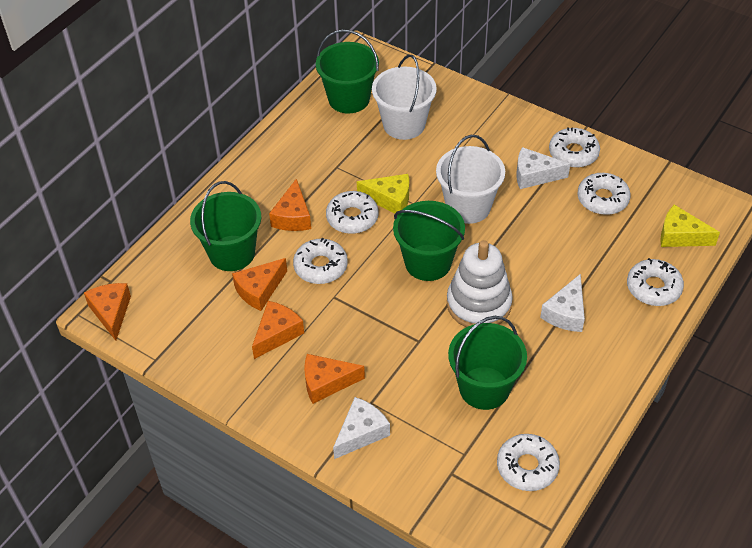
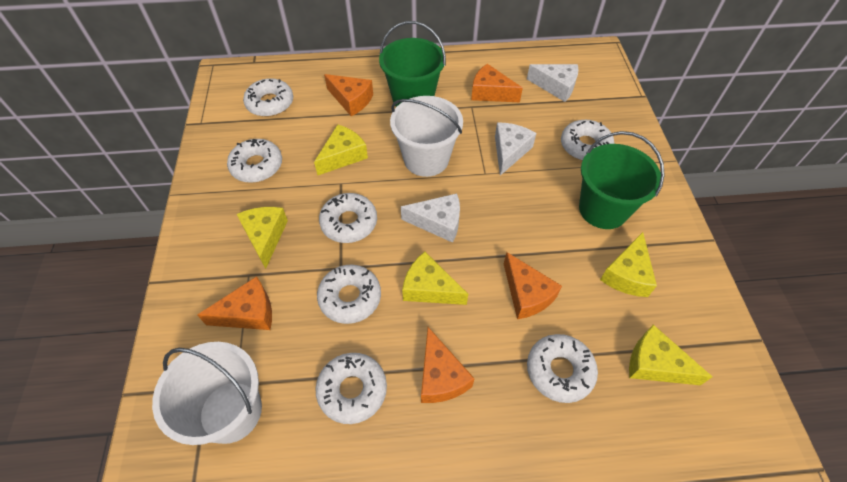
green bucket: 4 -> 2
white donut: 6 -> 7
white stacking toy: 1 -> 0
yellow cheese: 2 -> 5

